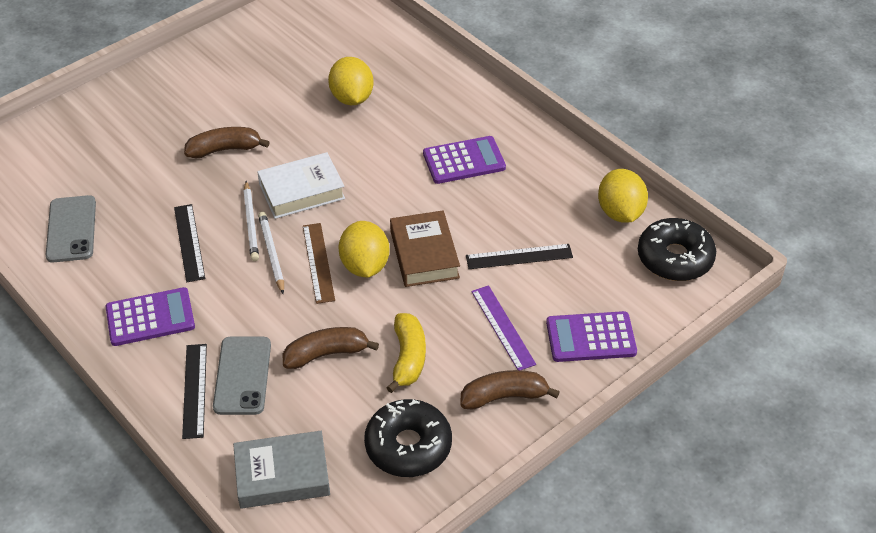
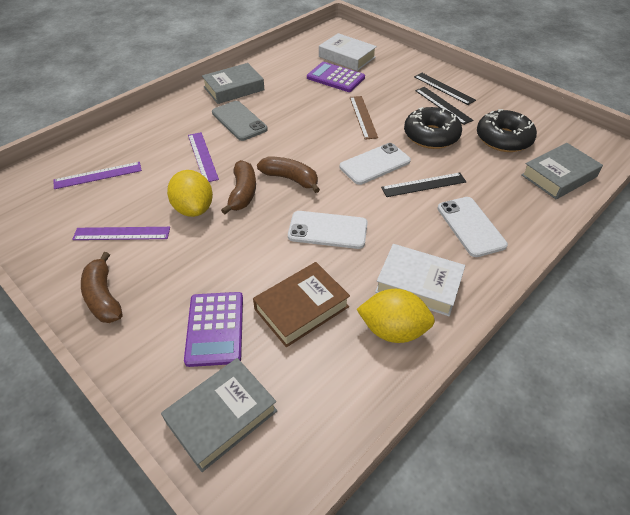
grey book: 1 -> 3
grey phone: 2 -> 1
purple calculator: 3 -> 2
purple ruler: 1 -> 3
white book: 1 -> 2
white pencil: 2 -> 0
white phone: 0 -> 3
yellow banana: 1 -> 0
yellow lemon: 3 -> 2

